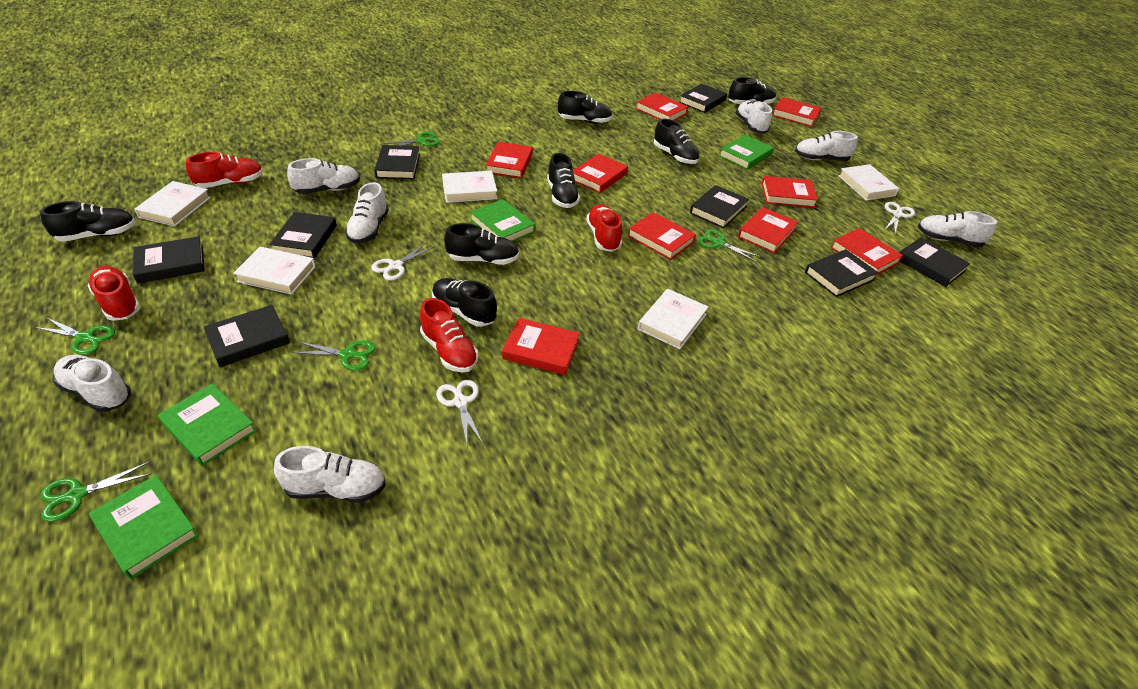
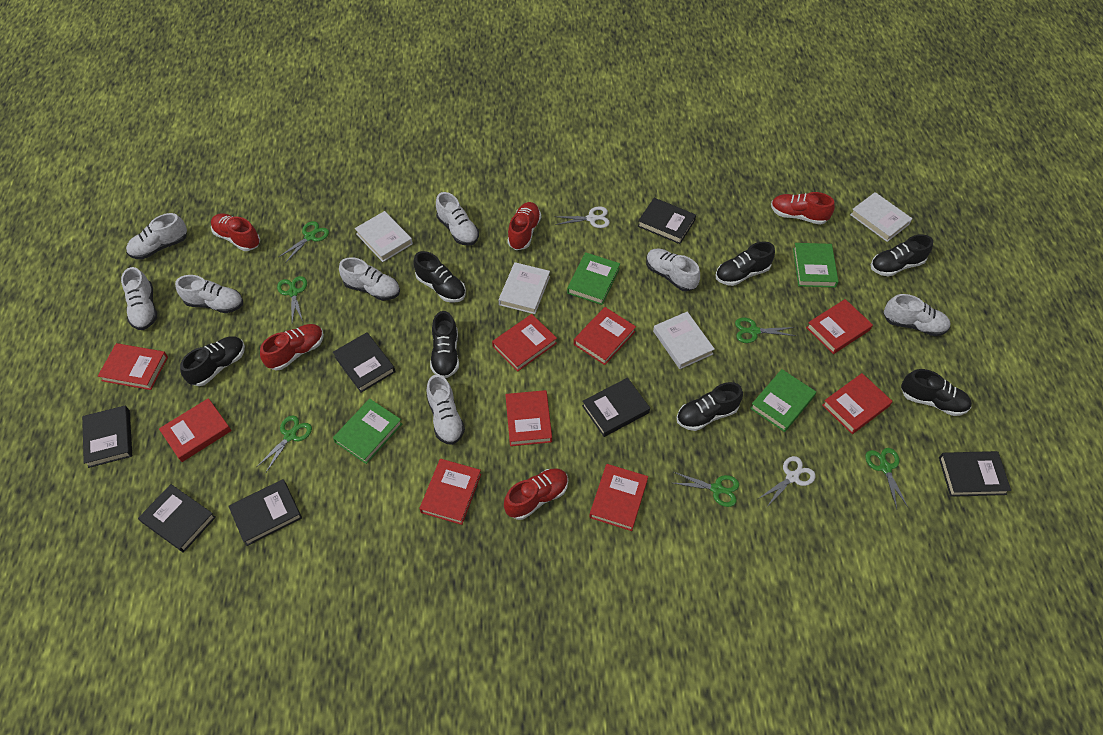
black book: 8 -> 7
green scissors: 5 -> 6
red shoe: 4 -> 5
white book: 5 -> 4
white scissors: 3 -> 2
white shoe: 7 -> 8

